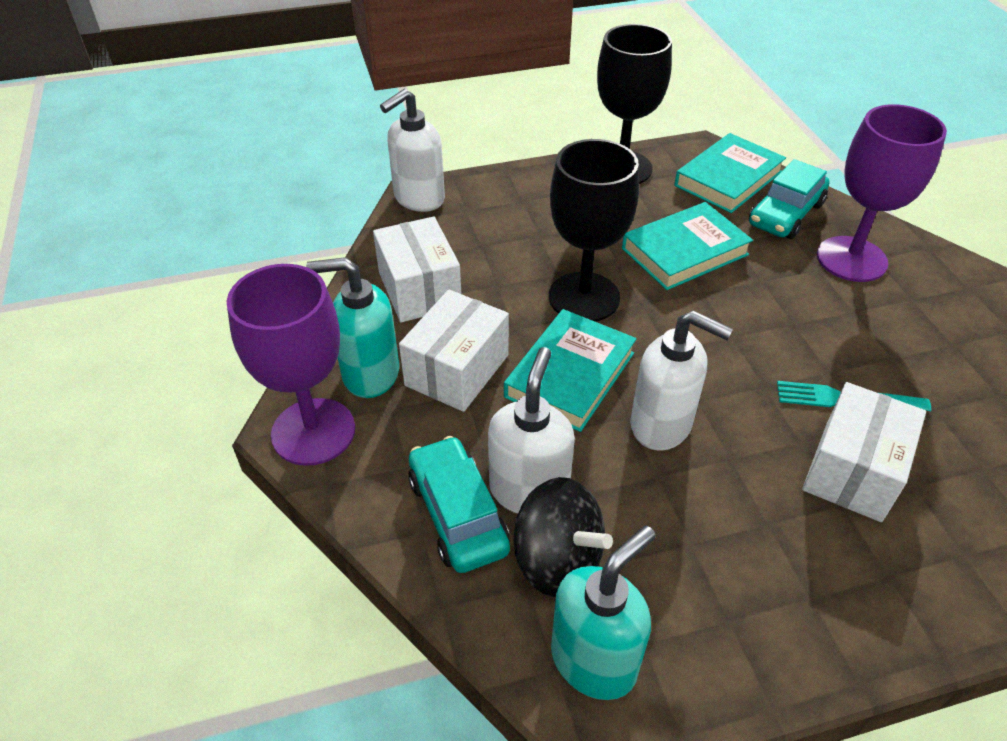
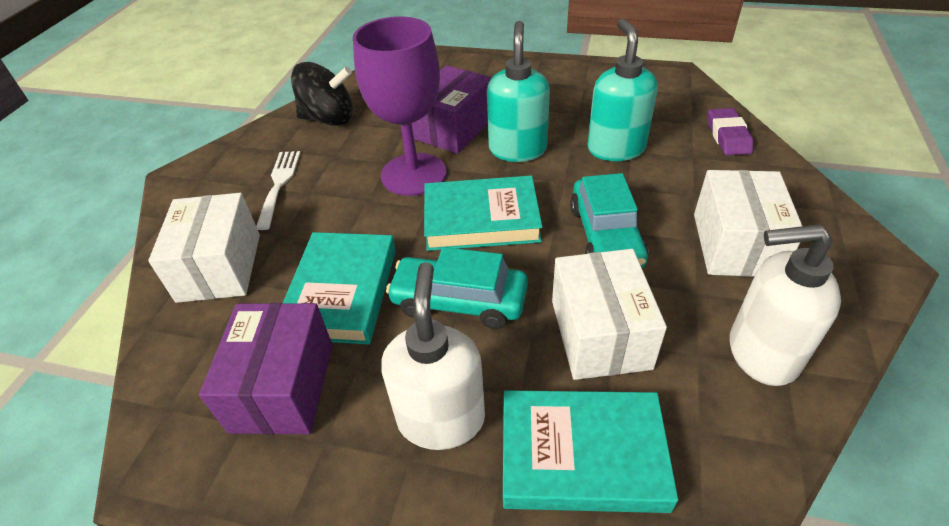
black goblet: 2 -> 0
purple box: 0 -> 2
purple eraser: 0 -> 1
purple goblet: 2 -> 1
turquoise fork: 1 -> 0
white fork: 0 -> 1
white soap dispenser: 3 -> 2

